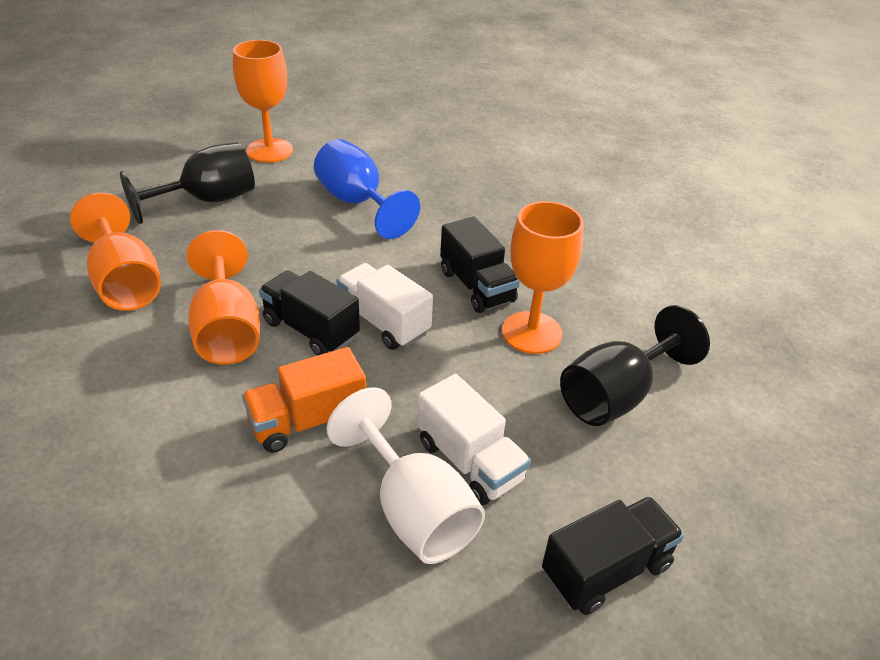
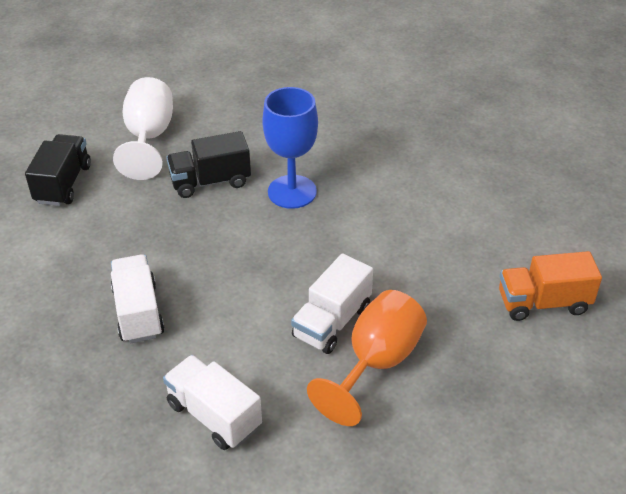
black goblet: 2 -> 0
black truck: 3 -> 2
orange goblet: 4 -> 1
white truck: 2 -> 3

